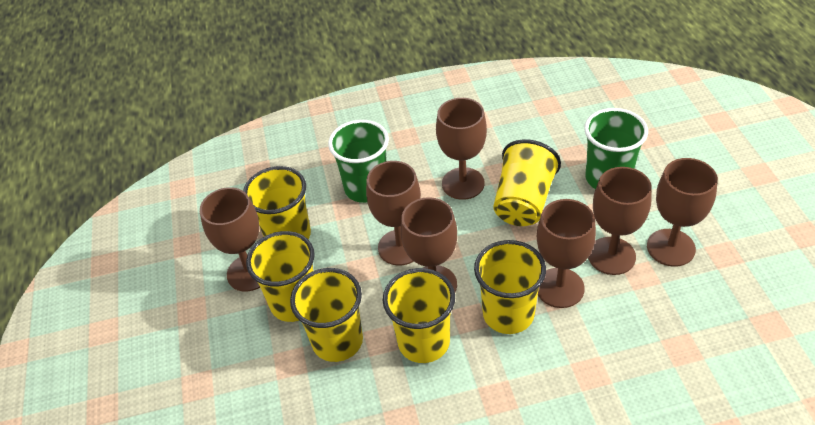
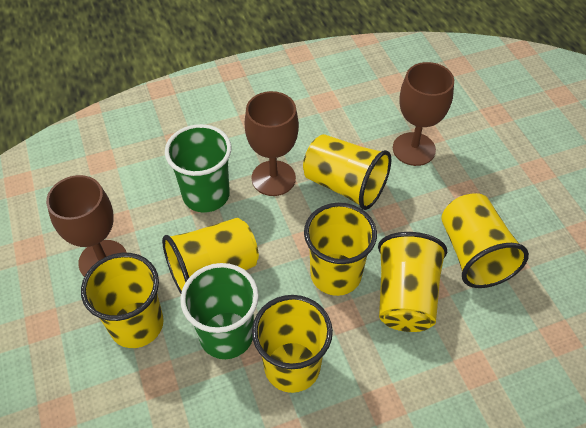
brown goblet: 7 -> 3
yellow cup: 6 -> 7

